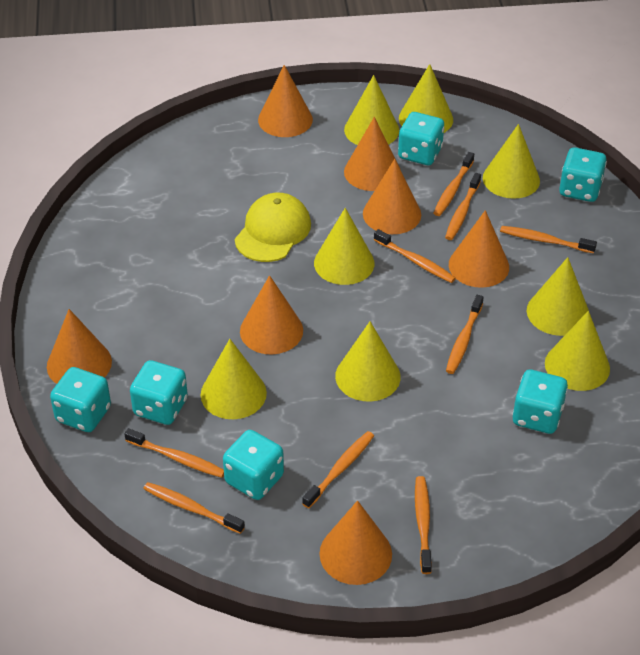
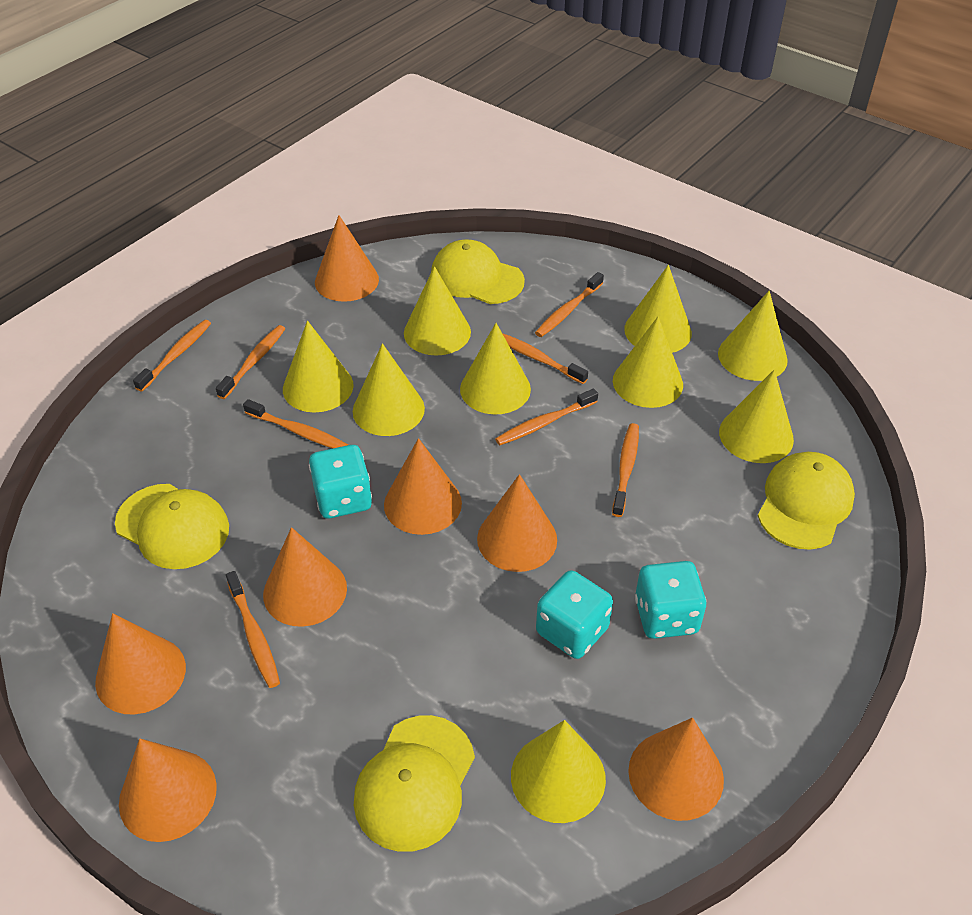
orange toothbrush: 9 -> 8
turquoise dice: 6 -> 3
yellow cap: 1 -> 4
yellow cone: 8 -> 9

